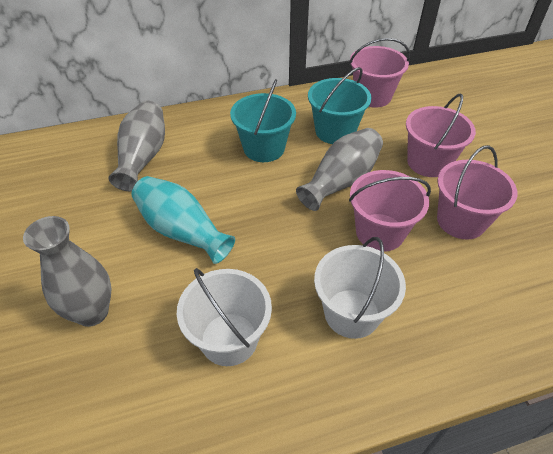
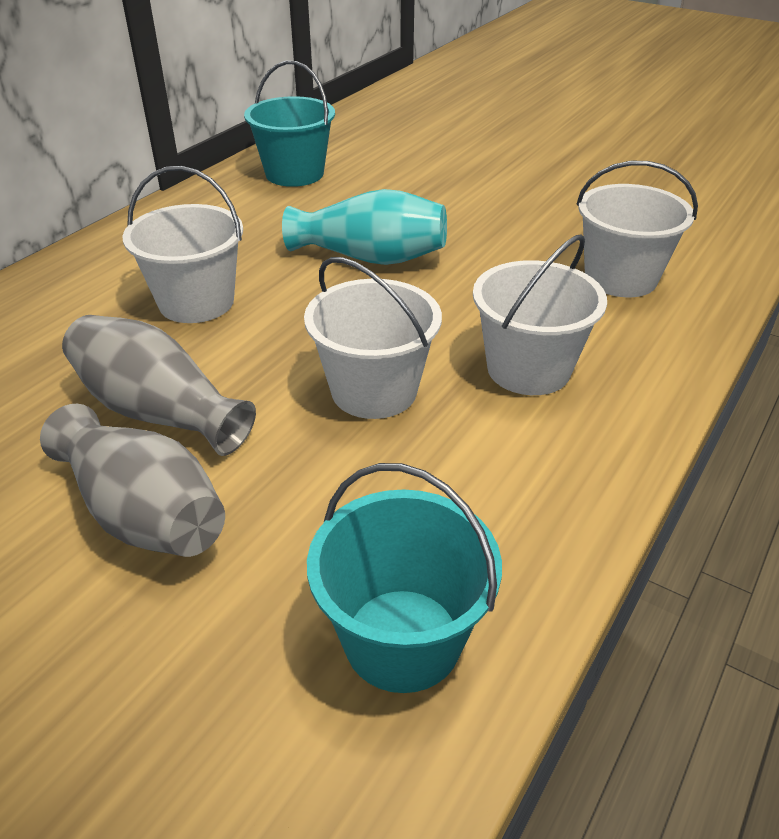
grey vase: 3 -> 2
pink bucket: 4 -> 0
white bucket: 2 -> 4

